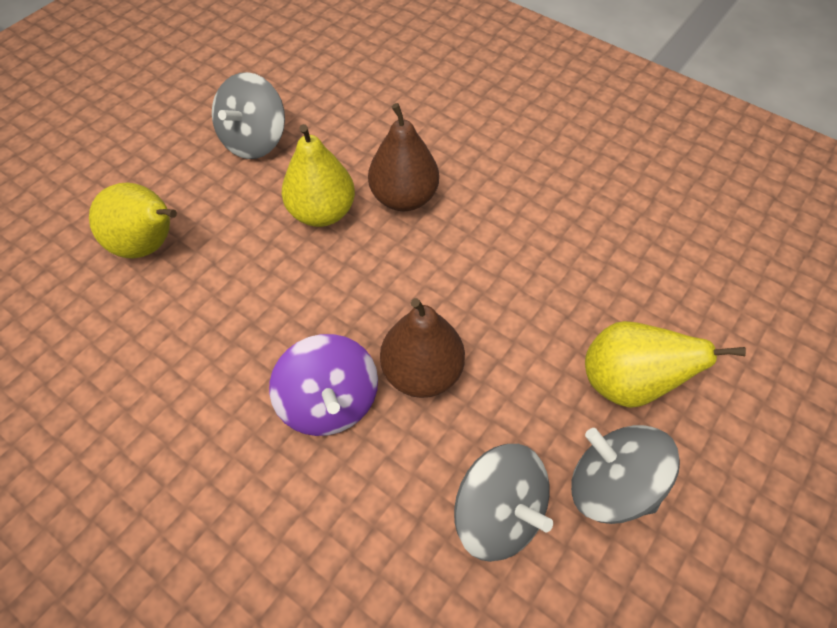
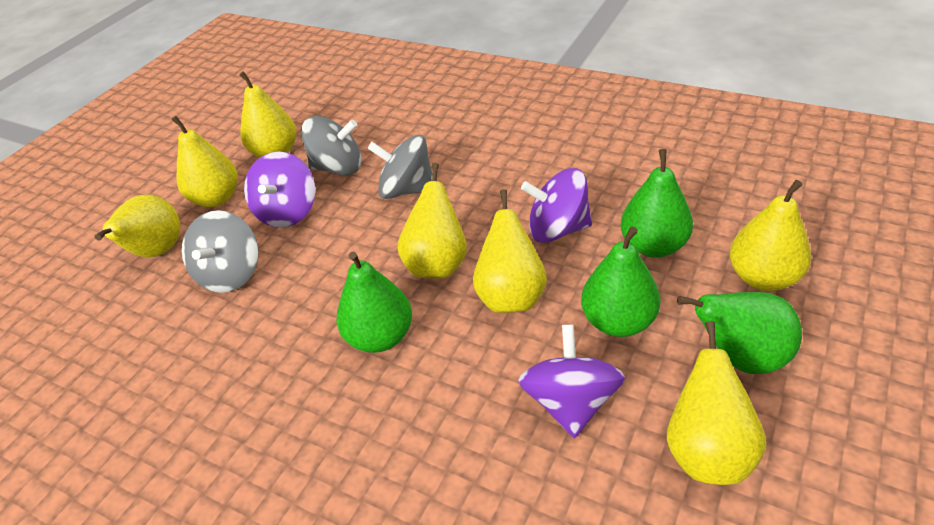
brown pear: 2 -> 0
green pear: 0 -> 4
purple spinning top: 1 -> 3
yellow pear: 3 -> 7

